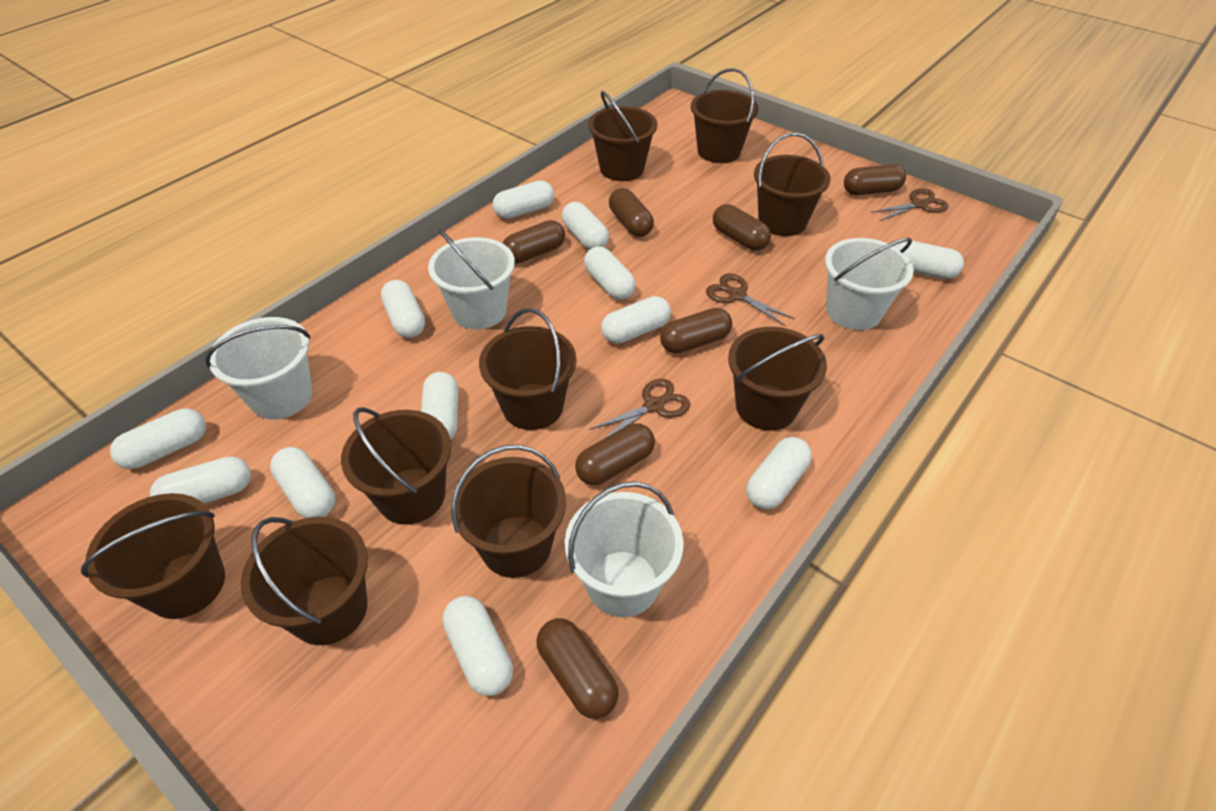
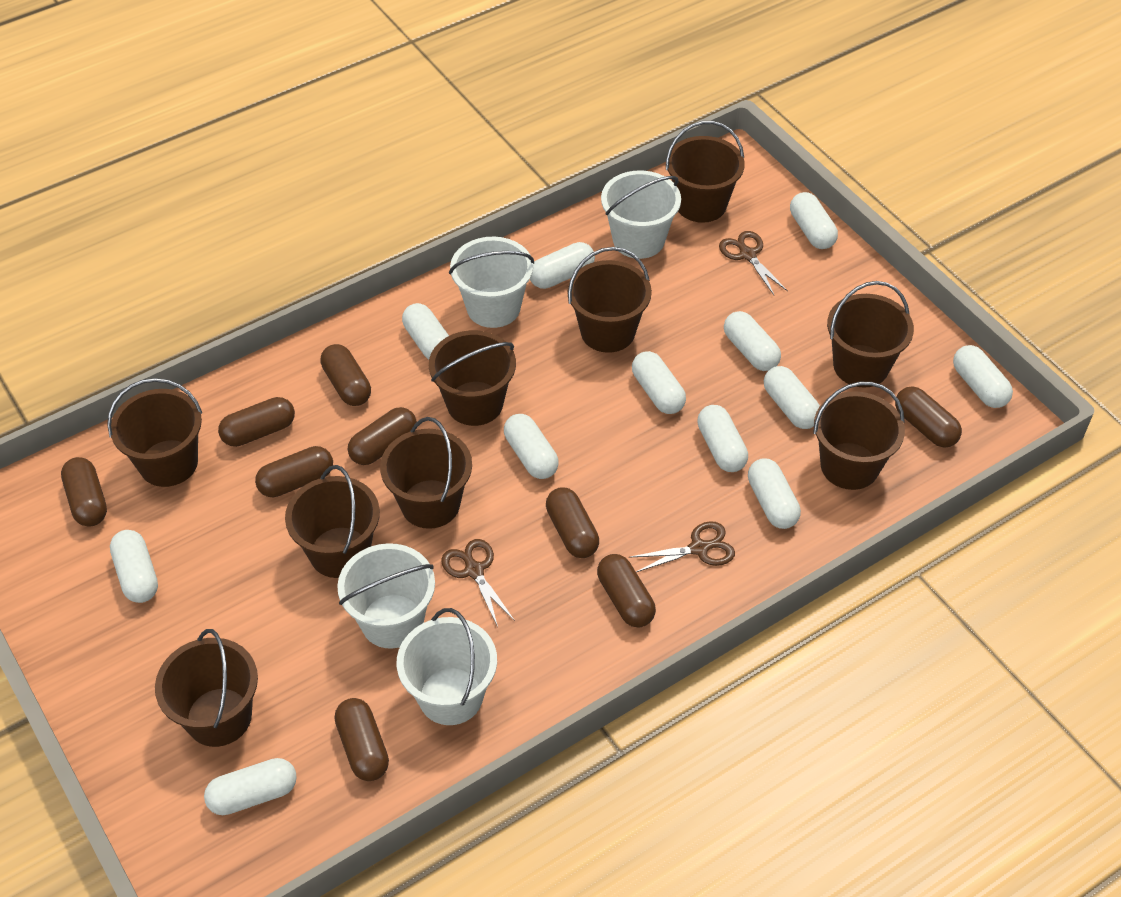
brown capsule: 7 -> 9

